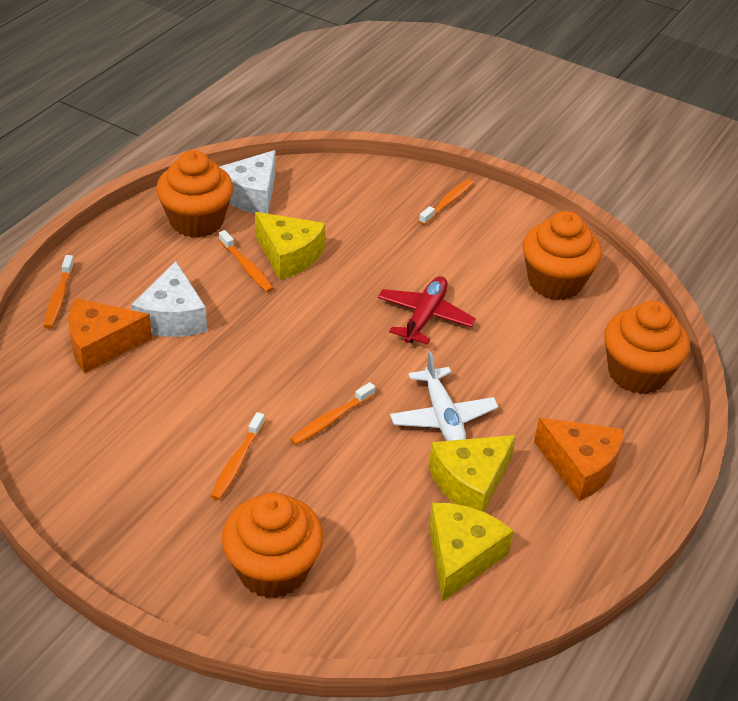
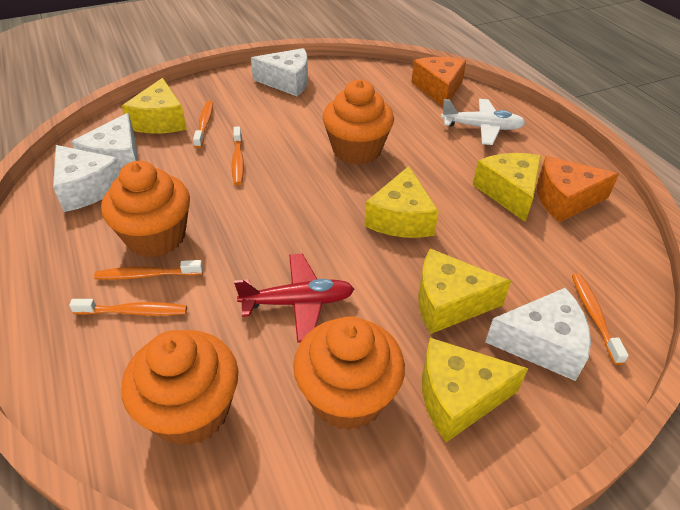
white cheese: 2 -> 4
yellow cheese: 3 -> 5

